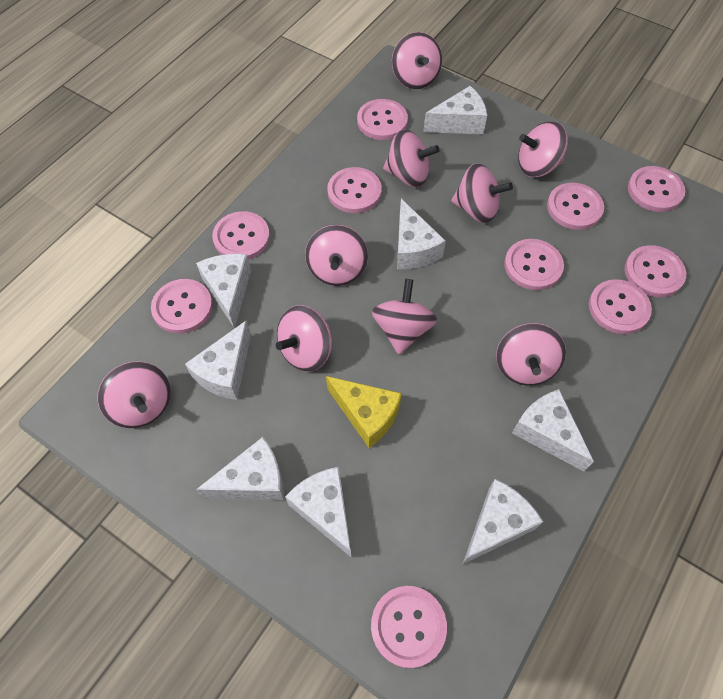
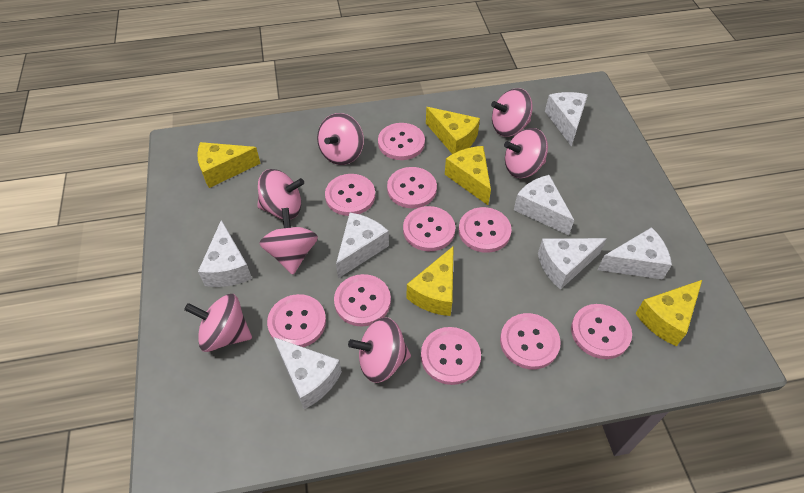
pink spinning top: 9 -> 7
white cheese: 8 -> 7
yellow cheese: 1 -> 5

